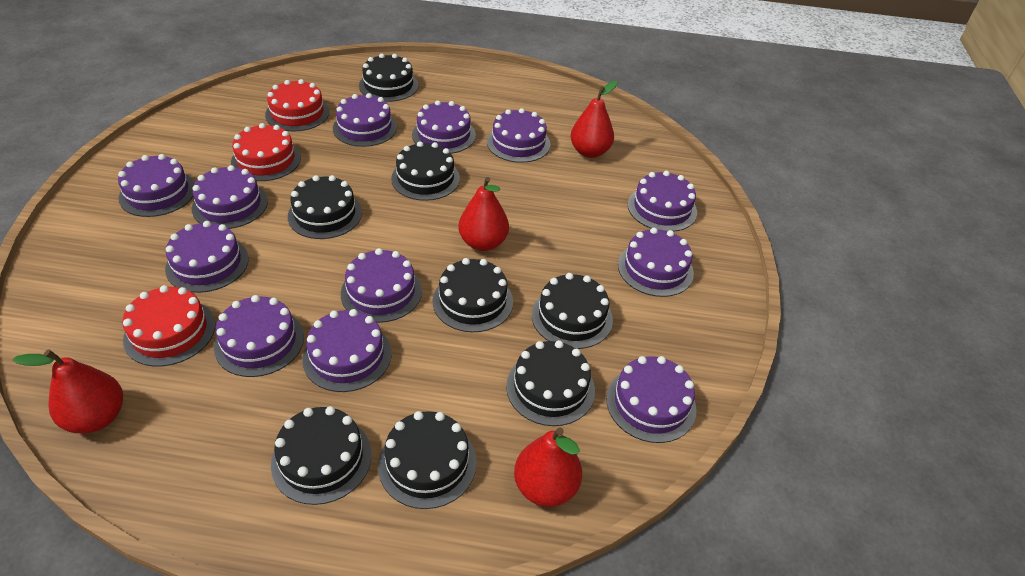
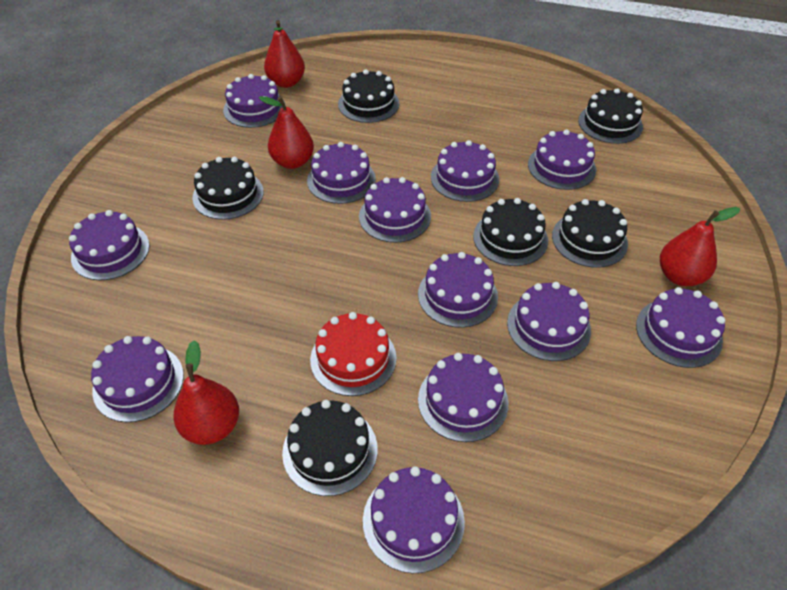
black cake: 8 -> 6
red cake: 3 -> 1

